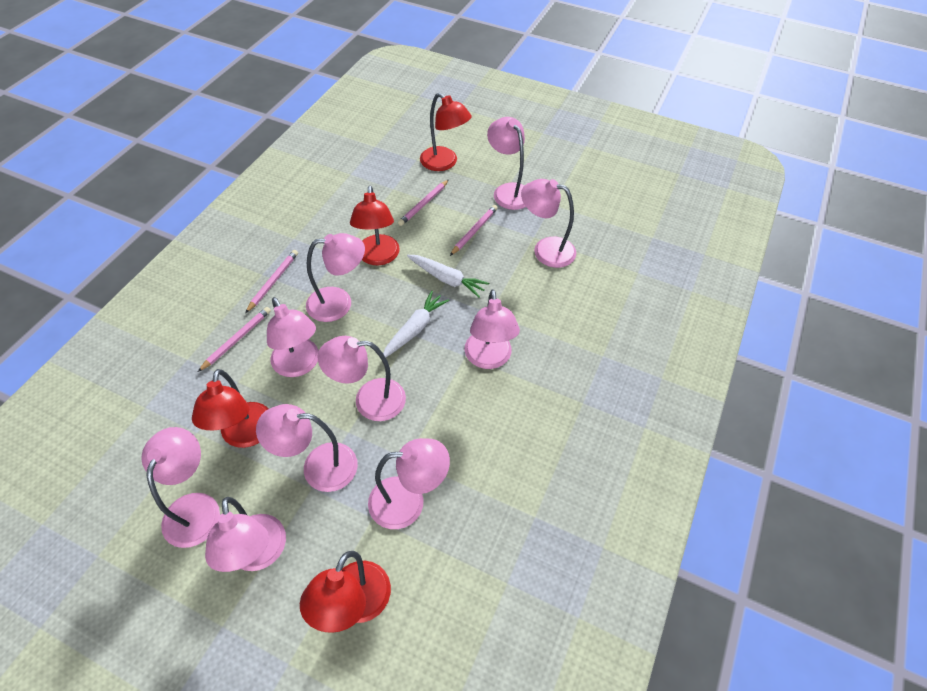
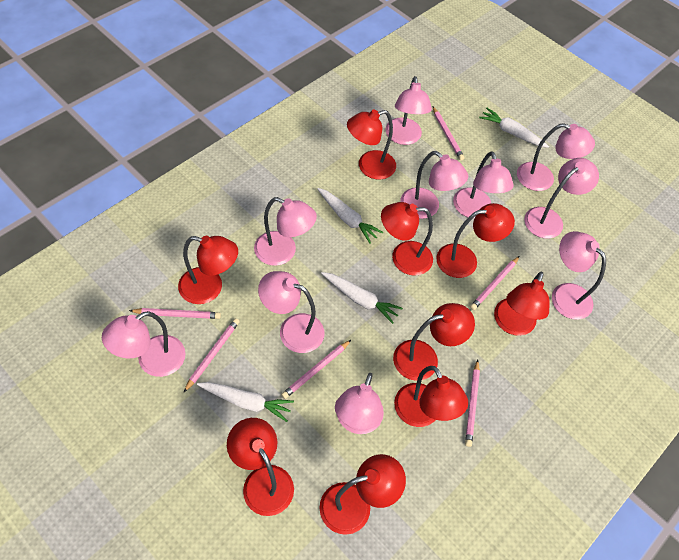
pink pencil: 4 -> 6
red lamp: 4 -> 9
white carrot: 2 -> 4

